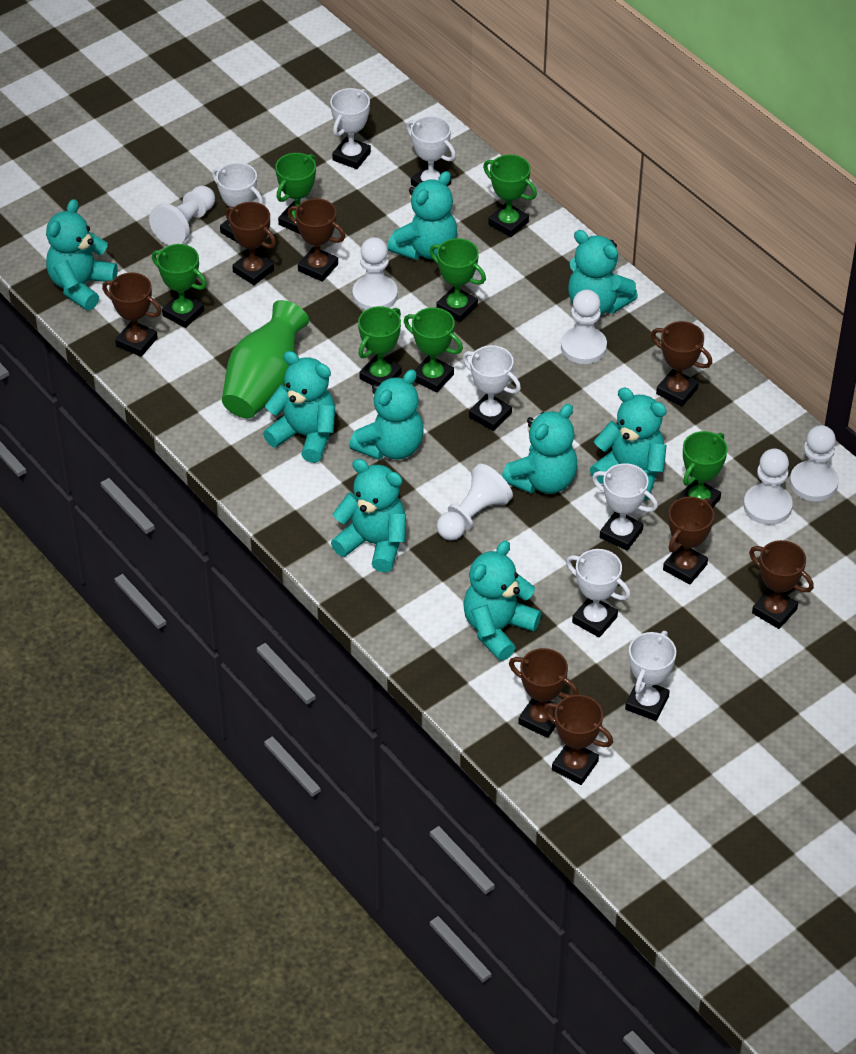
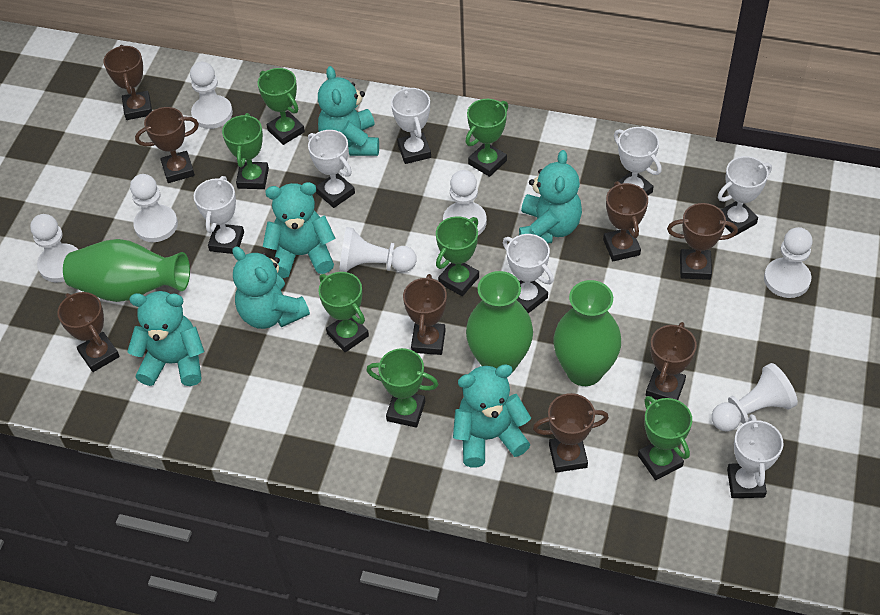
green vase: 1 -> 3
turquoise teddy bear: 9 -> 6
white pawn: 6 -> 7

